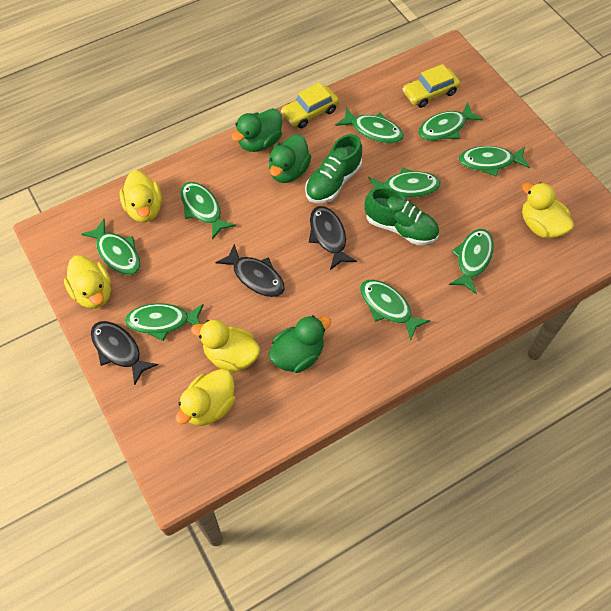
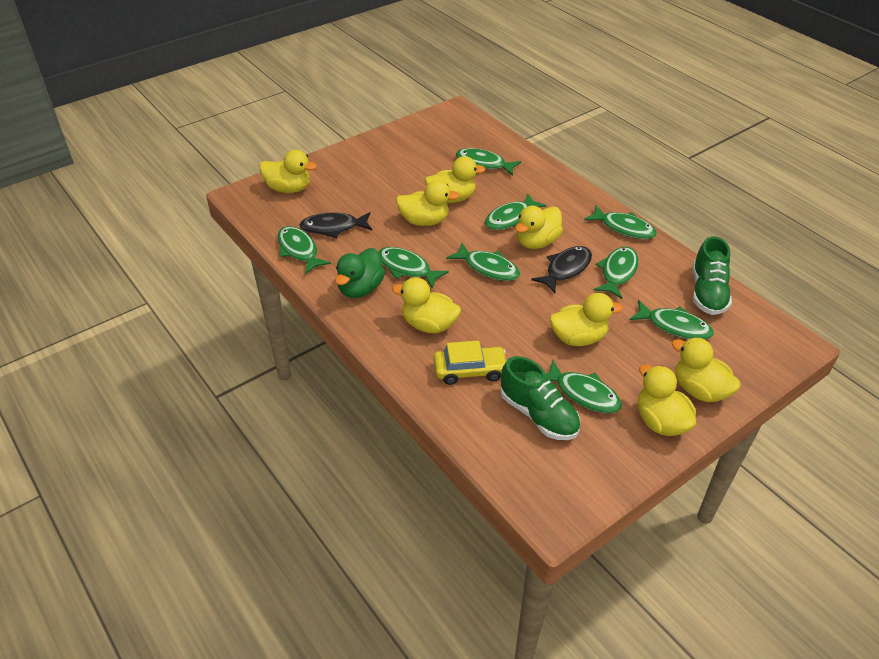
black fish: 3 -> 2
green duck: 3 -> 1
yellow car: 2 -> 1
yellow duck: 5 -> 8

